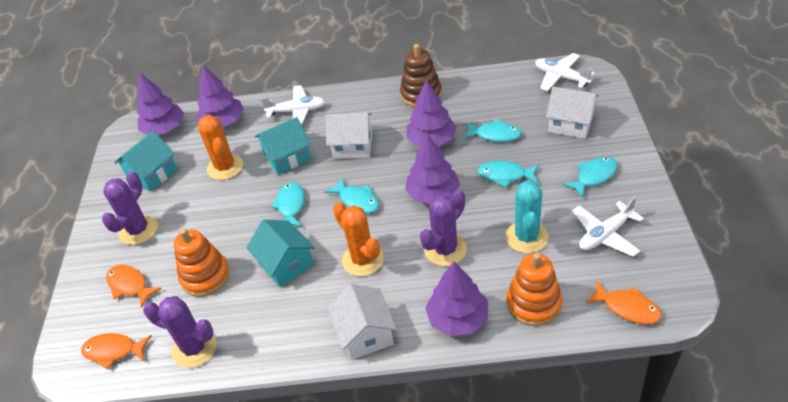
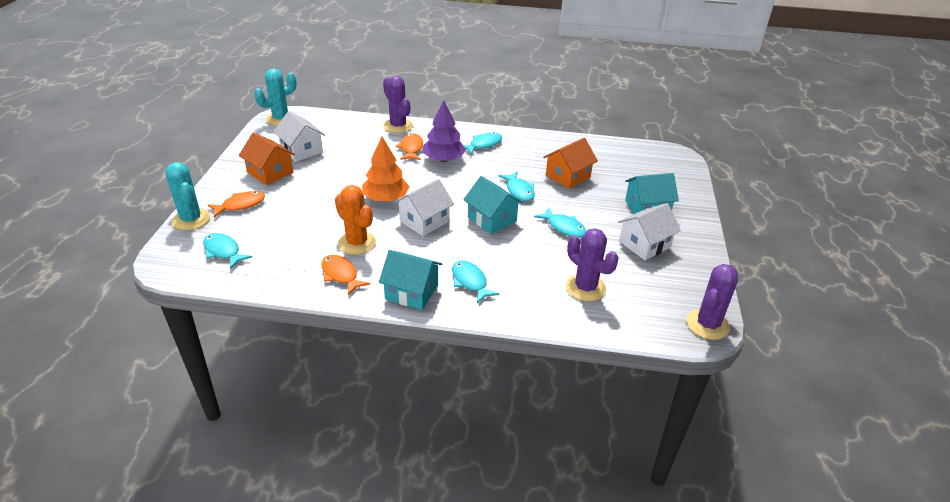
brown stacking toy: 1 -> 0
orange cactus: 2 -> 1
orange house: 0 -> 2
orange stacking toy: 2 -> 0
orange tree: 0 -> 1
purple tree: 5 -> 1
turquoise cactus: 1 -> 2
white plane: 3 -> 0

